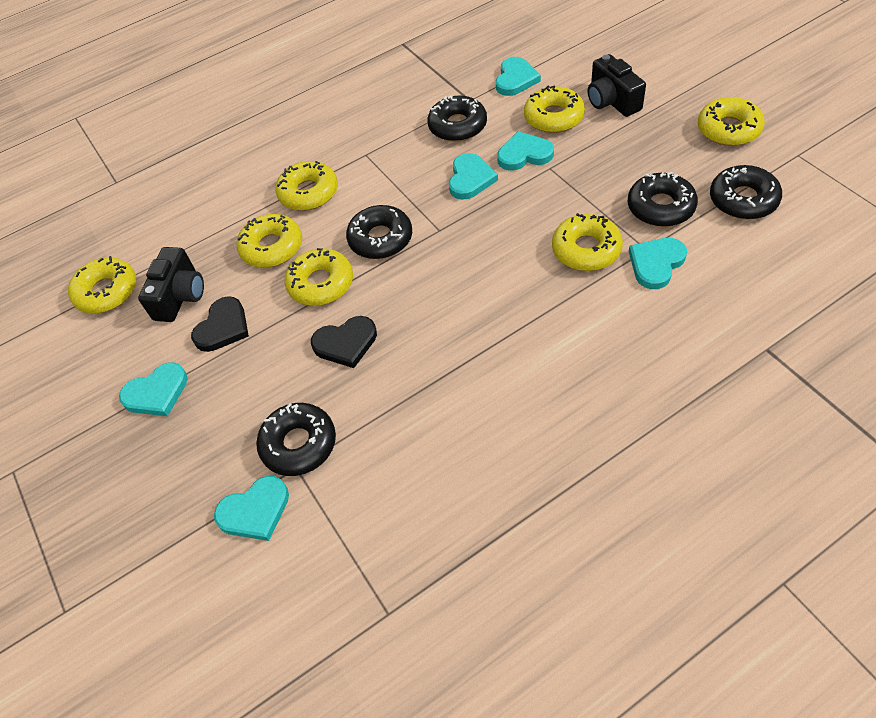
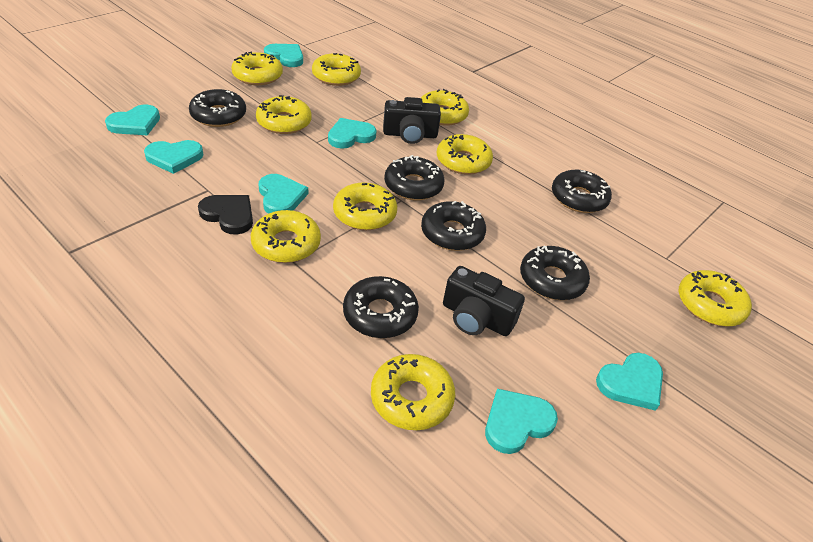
black donut: 5 -> 6
black heart: 2 -> 1
turquoise heart: 6 -> 7
yellow donut: 7 -> 9

